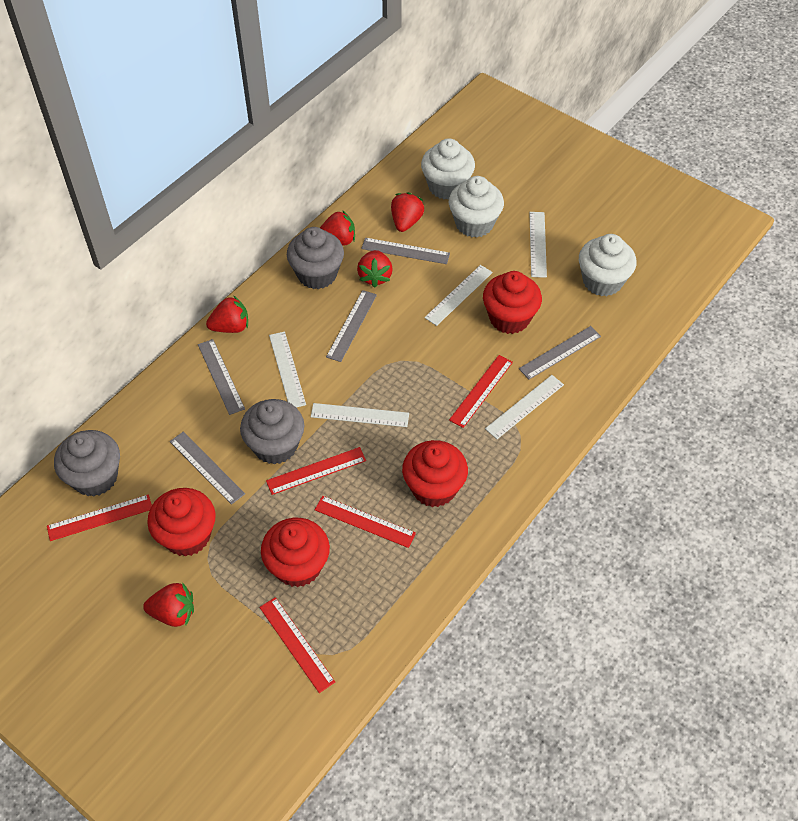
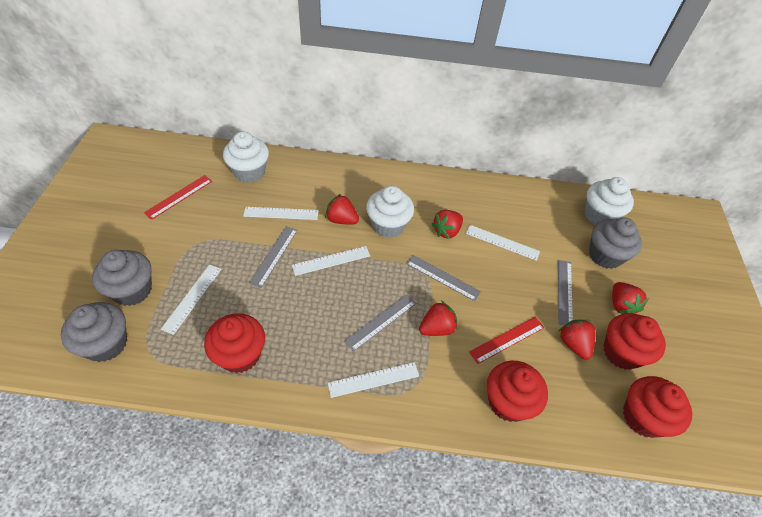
grey ruler: 5 -> 4
red ruler: 5 -> 2

